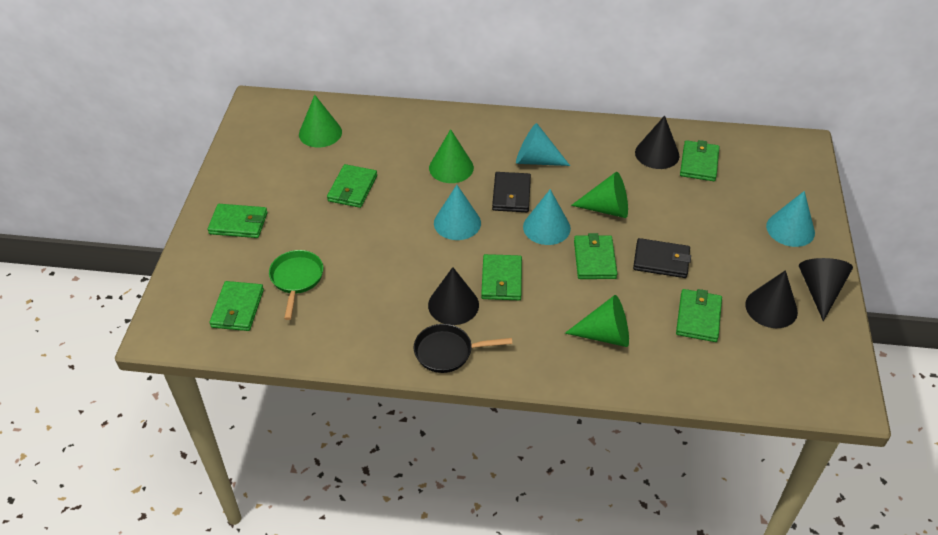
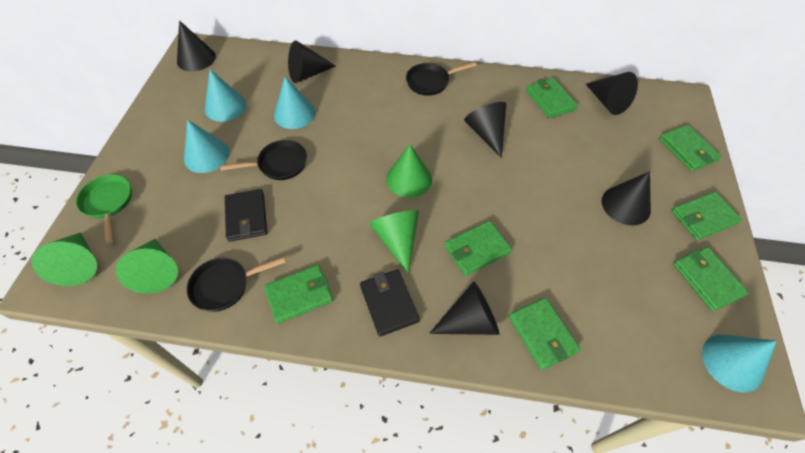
black cone: 4 -> 6
black pan: 1 -> 3

